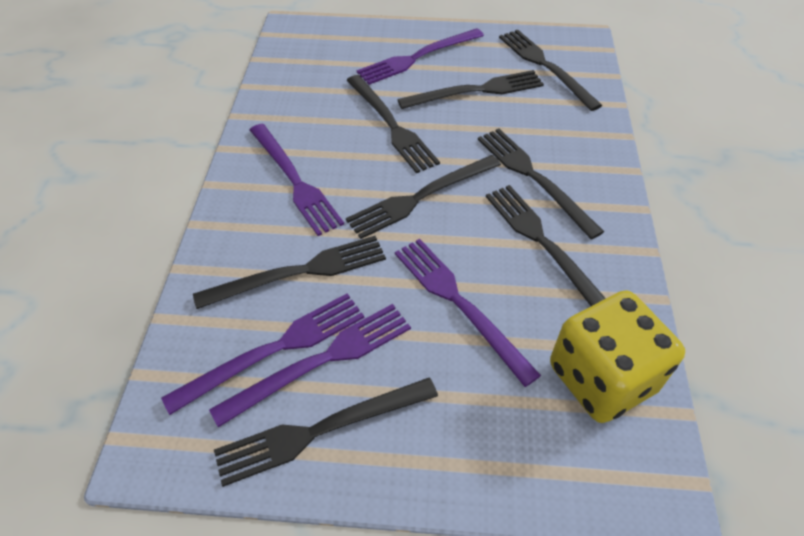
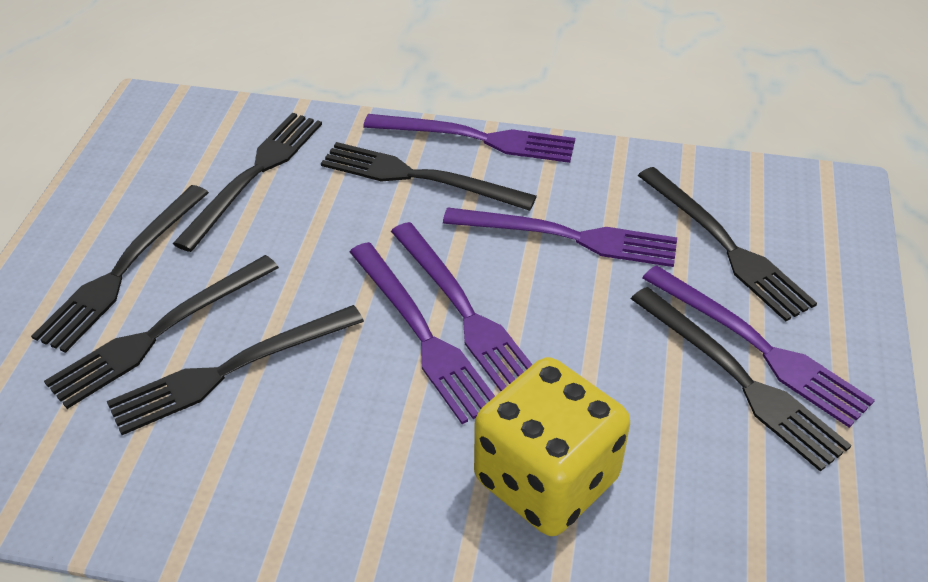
black fork: 8 -> 7

